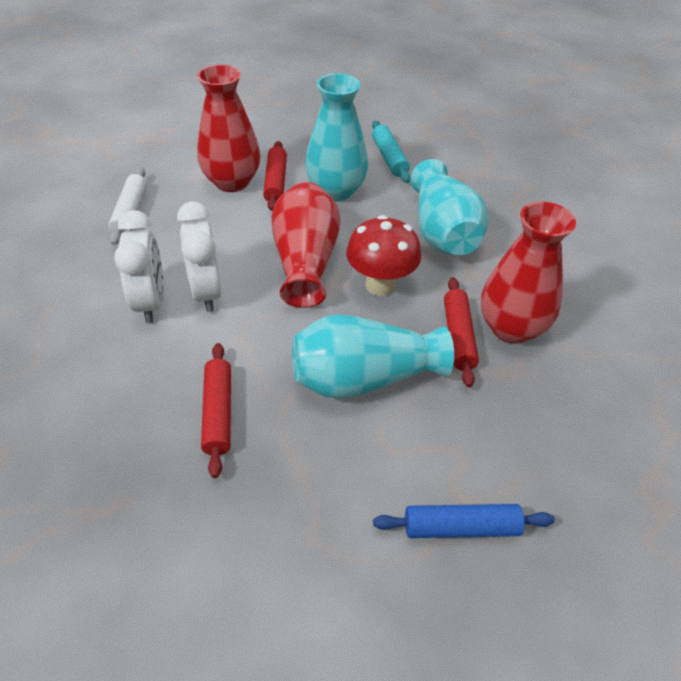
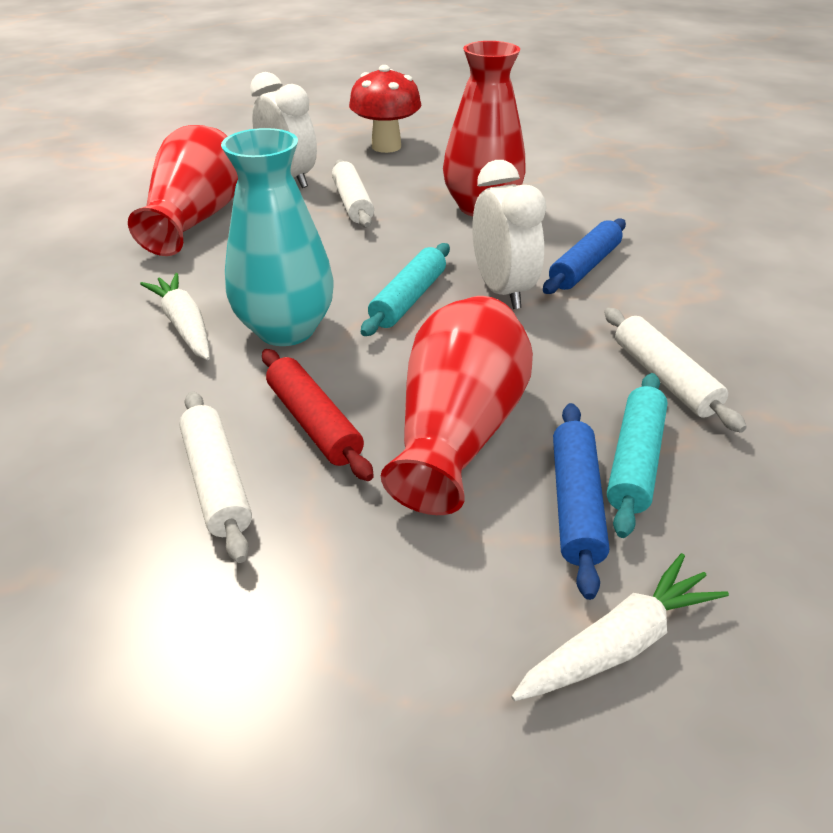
blue rolling pin: 1 -> 2
red rolling pin: 3 -> 1
turquoise rolling pin: 1 -> 2
turquoise vase: 3 -> 1
white carrot: 0 -> 2
white rolling pin: 1 -> 3

